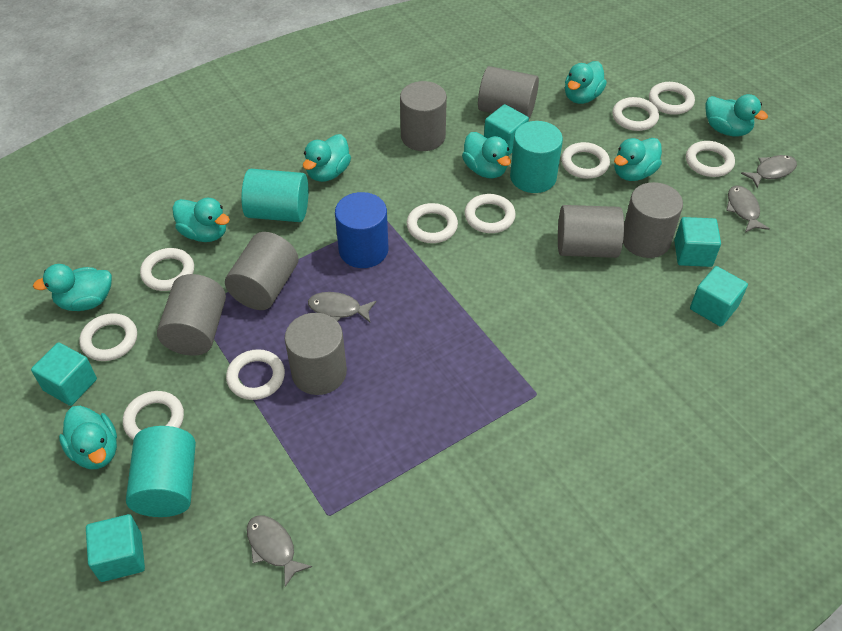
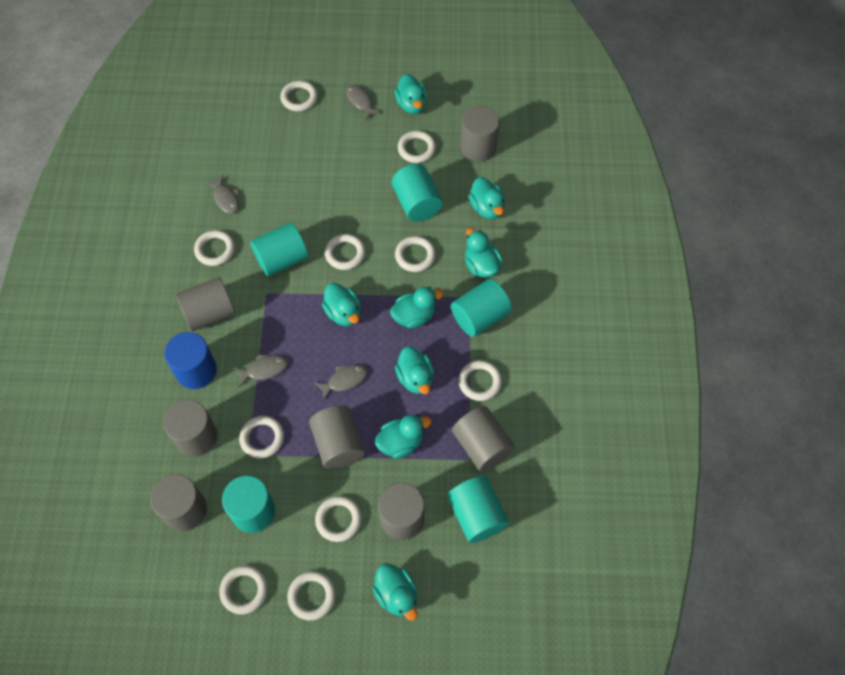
turquoise cube: 5 -> 0
turquoise cylinder: 3 -> 5

